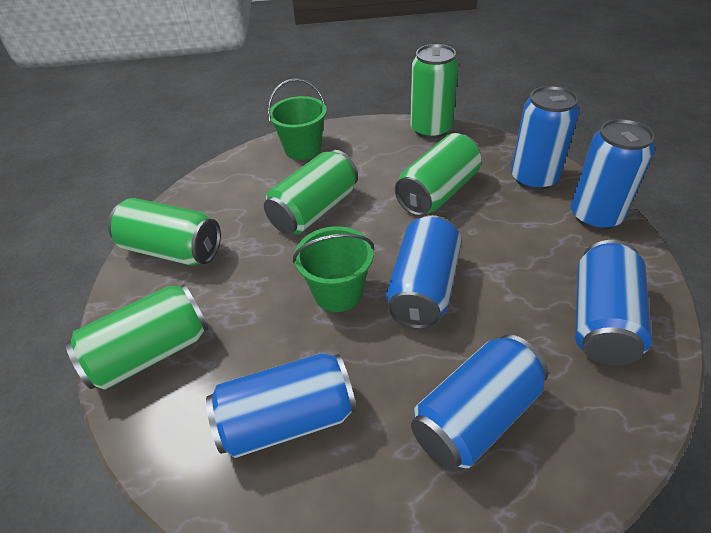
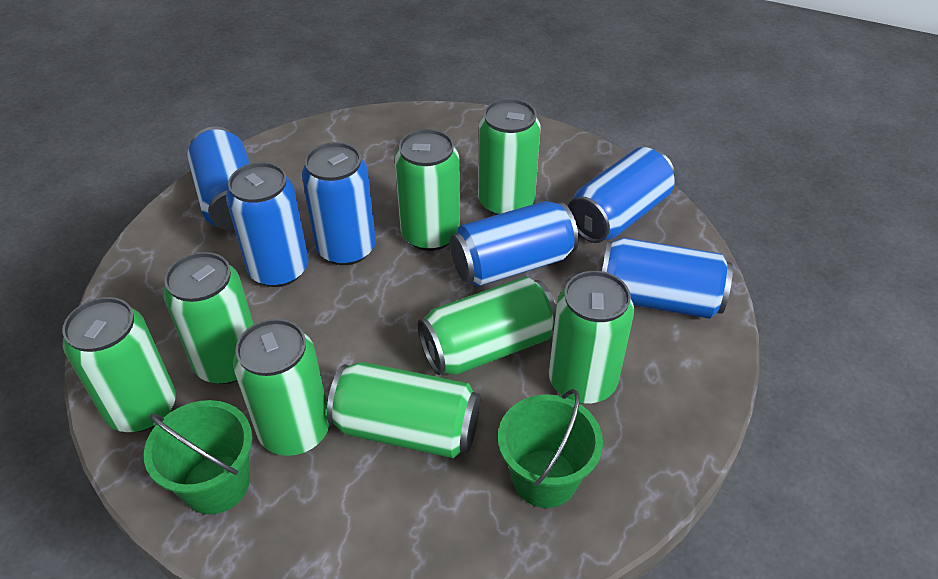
green can: 5 -> 8

